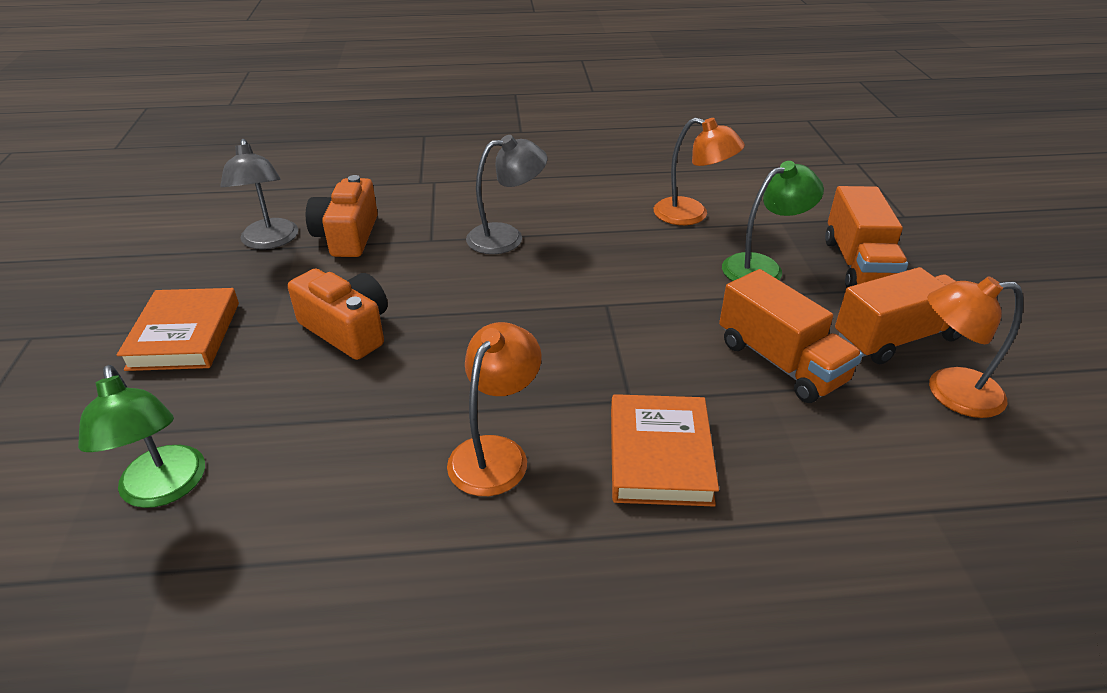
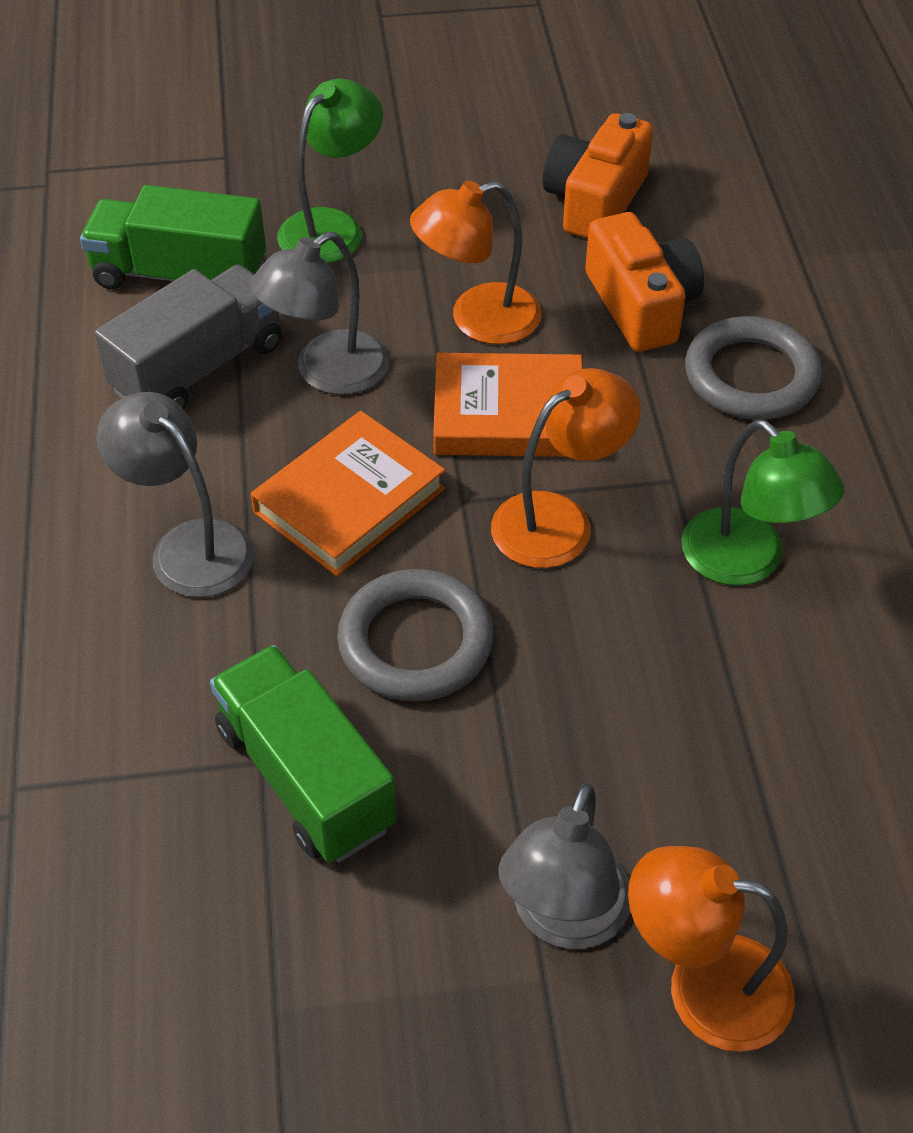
green truck: 0 -> 2
grey lamp: 2 -> 3
grey ring: 0 -> 2
grey truck: 0 -> 1
orange truck: 3 -> 0

